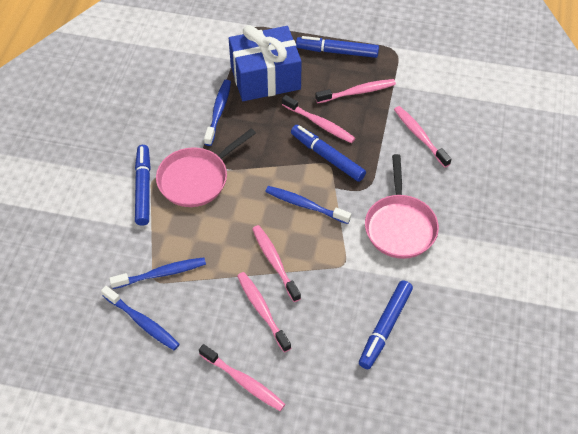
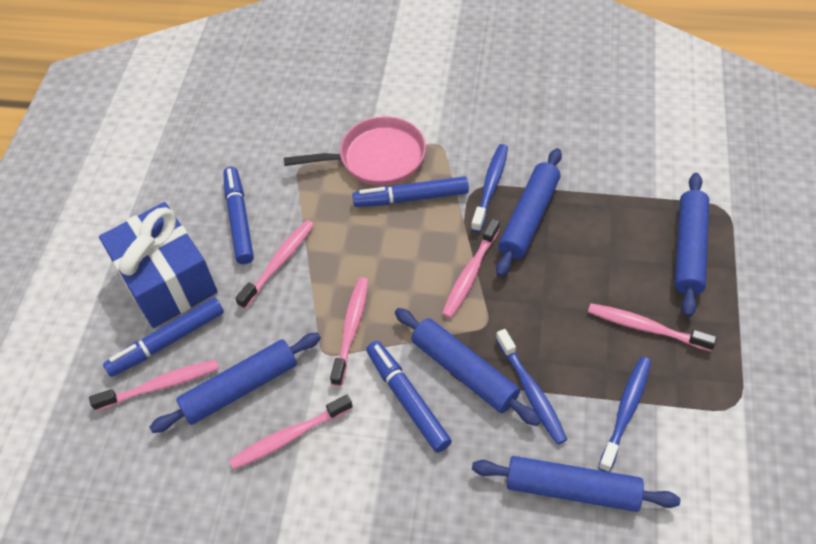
blue rolling pin: 0 -> 5
blue toothbrush: 4 -> 3
pink pan: 2 -> 1

